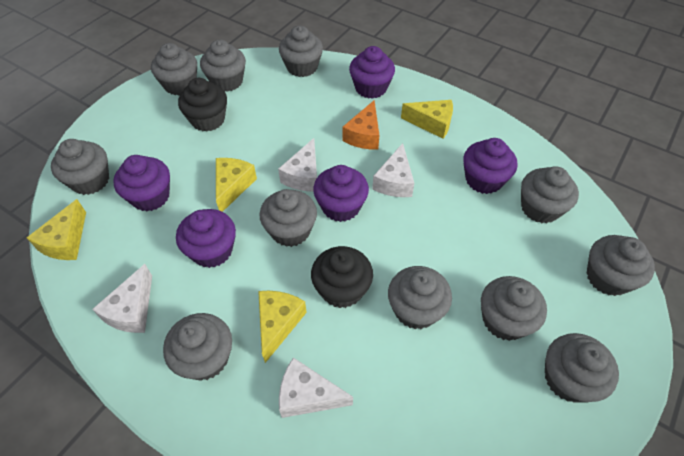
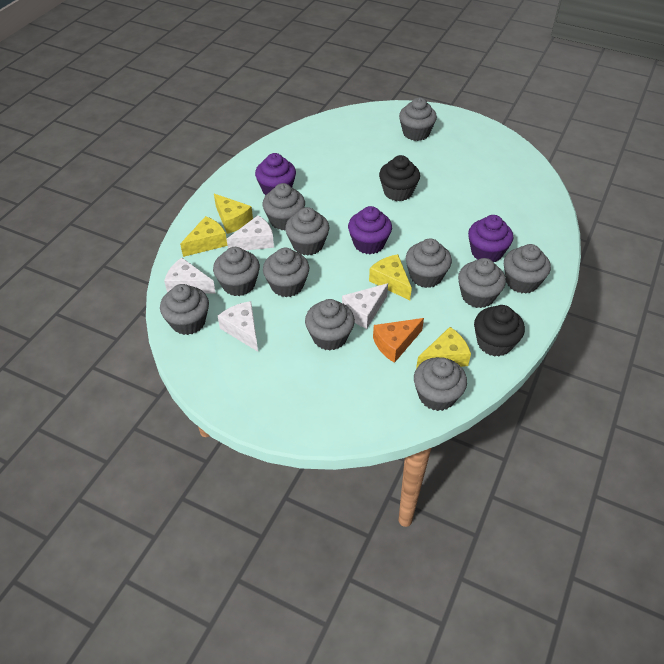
purple cupcake: 5 -> 3

